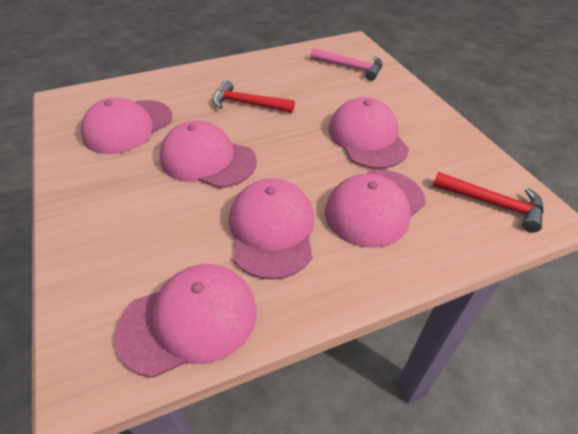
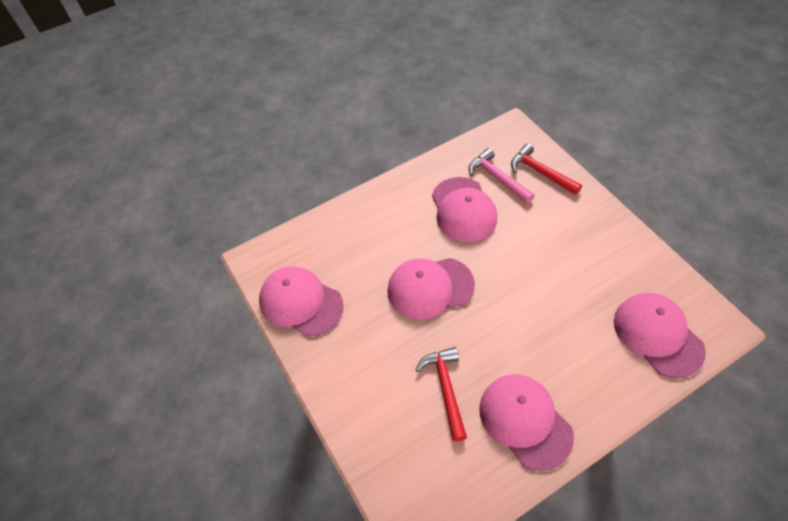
pink cap: 6 -> 5

